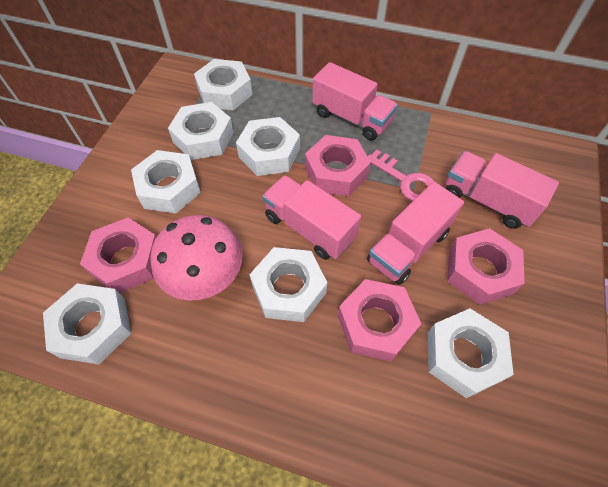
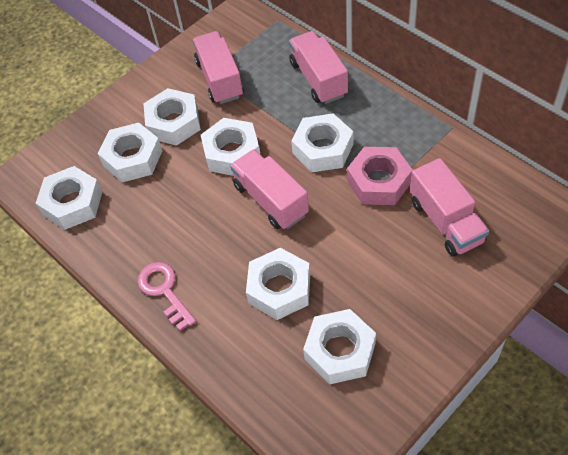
pink mushroom: 1 -> 0
pink nut: 4 -> 1

